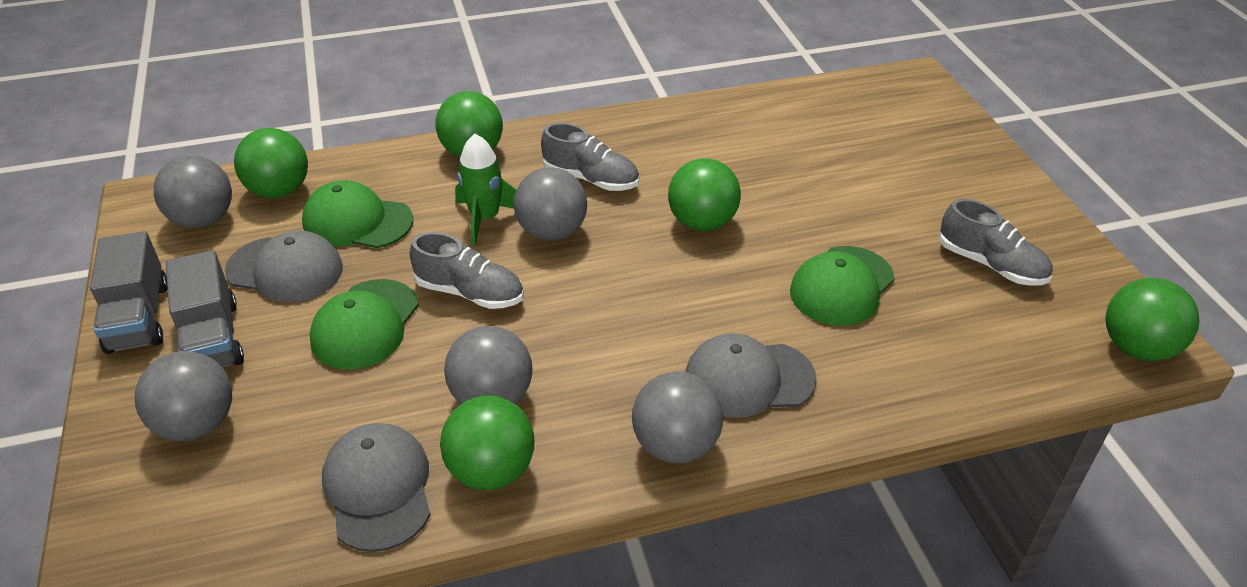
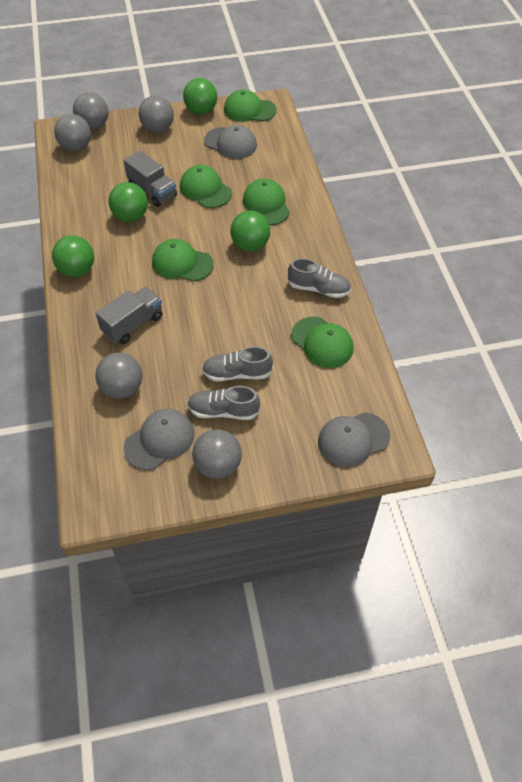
green ball: 5 -> 4
green cap: 3 -> 5
green rocket: 1 -> 0

